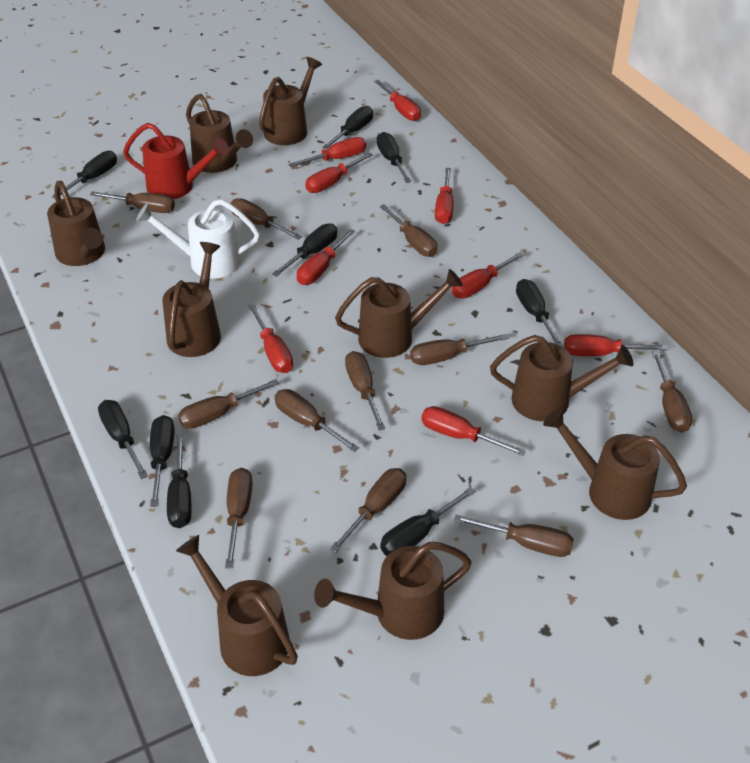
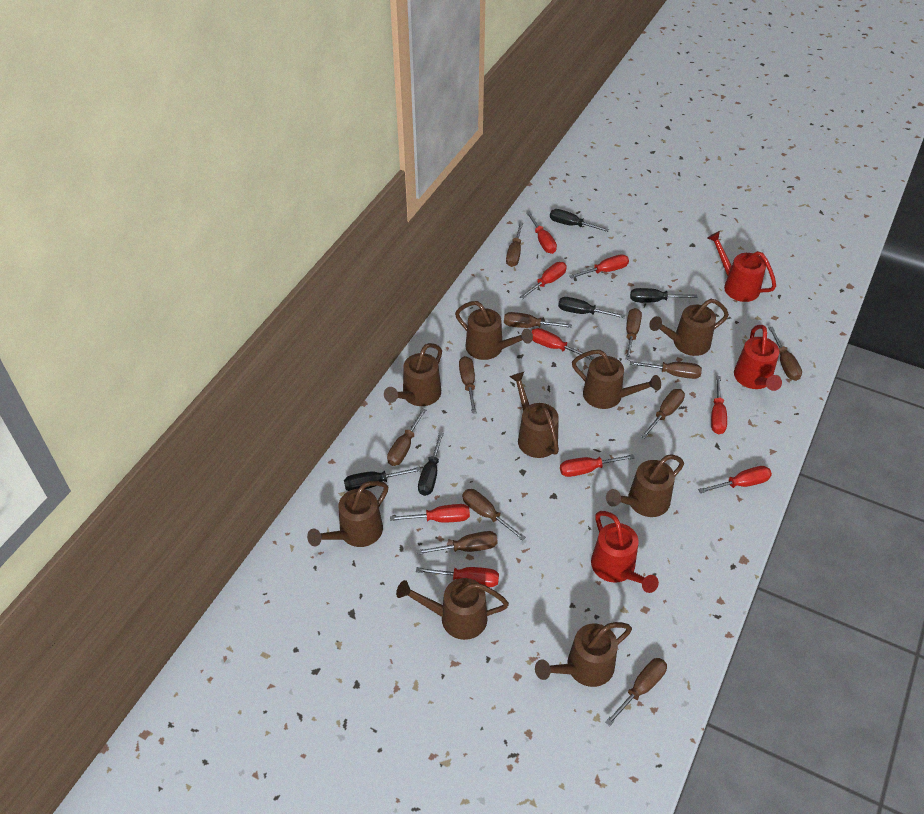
black screwdriver: 9 -> 5
red watering can: 1 -> 3
white watering can: 1 -> 0

